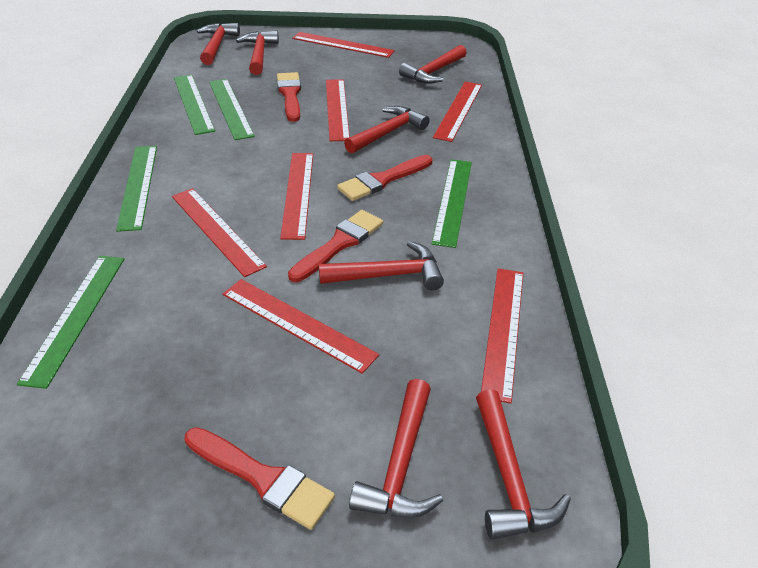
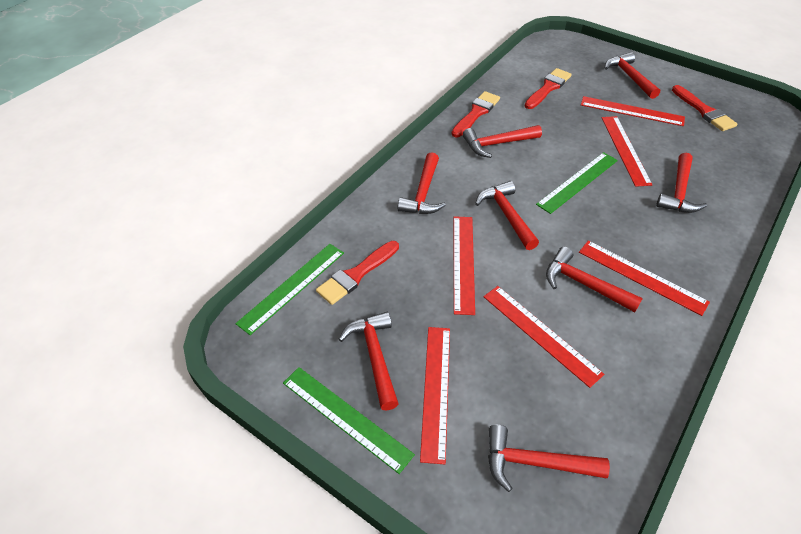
green ruler: 5 -> 3
red hammer: 7 -> 8
red ruler: 7 -> 6

